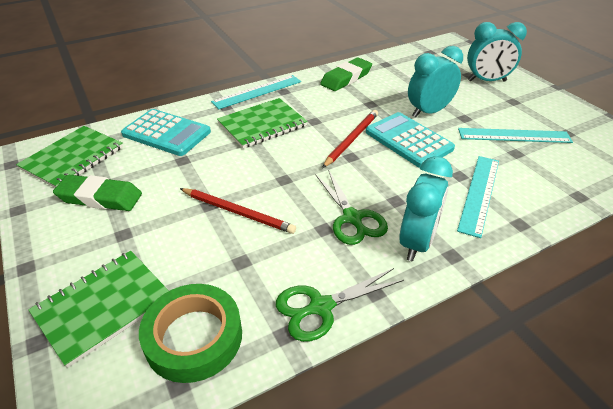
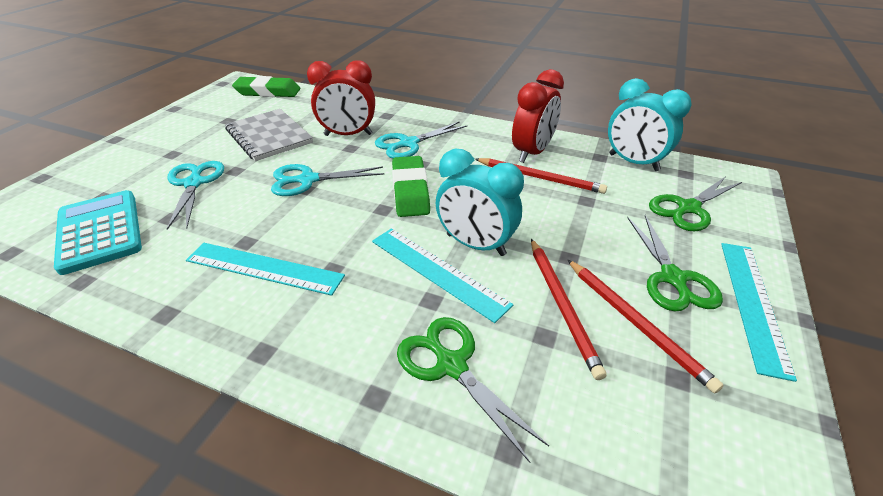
green notebook: 3 -> 0
green scissors: 2 -> 3
green tape: 1 -> 0
grey notebook: 0 -> 1
red clock: 0 -> 2
red pencil: 2 -> 3
turquoise calculator: 2 -> 1
turquoise clock: 3 -> 2
turquoise scissors: 0 -> 3

